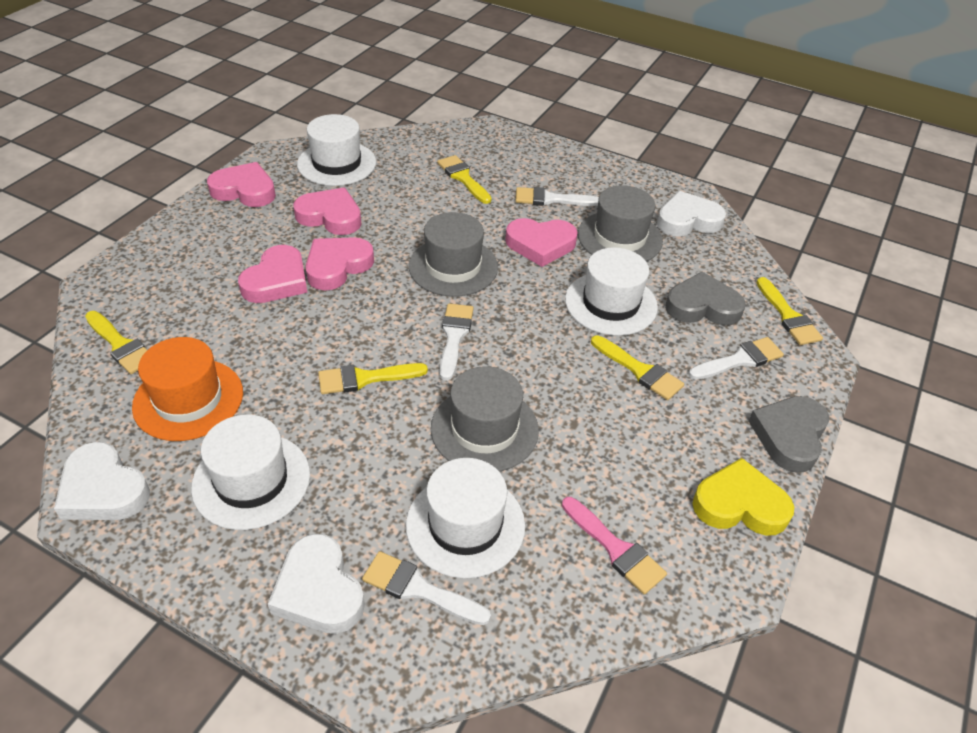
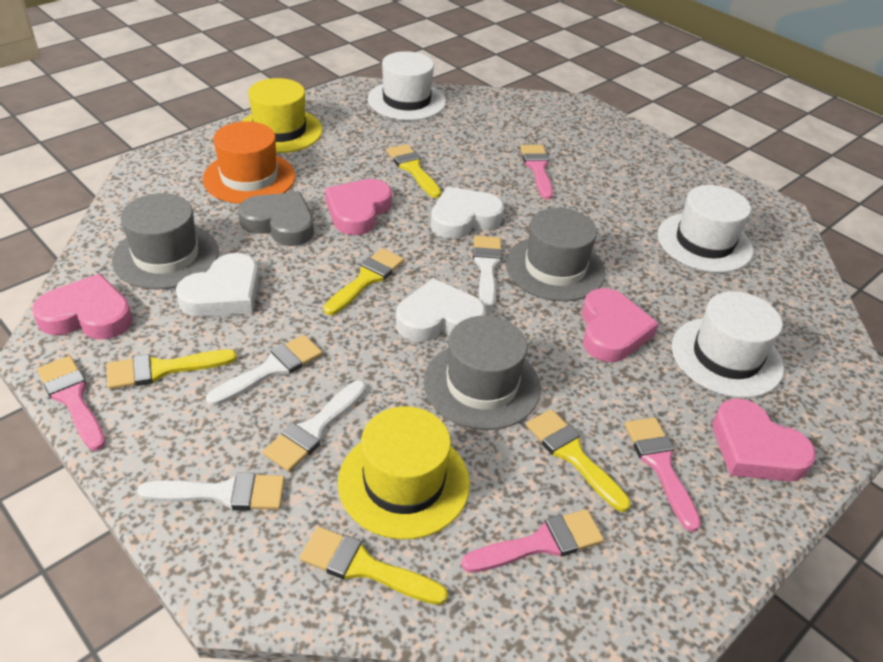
grey heart: 2 -> 1
pink brush: 1 -> 4
pink heart: 5 -> 4
white hat: 4 -> 3
yellow hat: 0 -> 2
yellow heart: 1 -> 0

